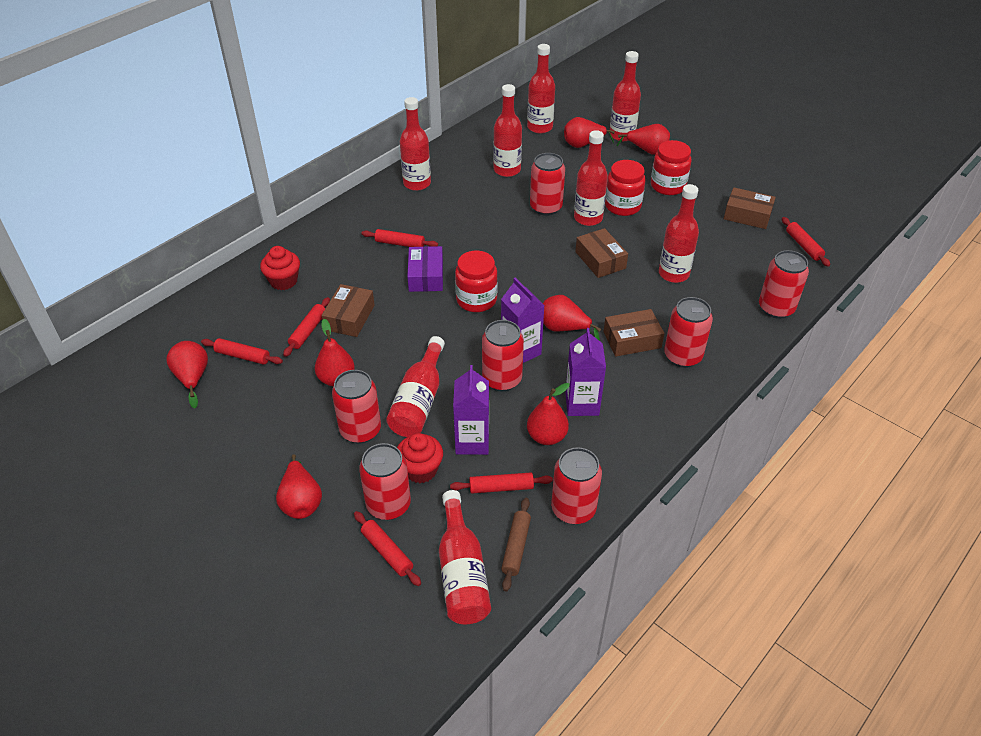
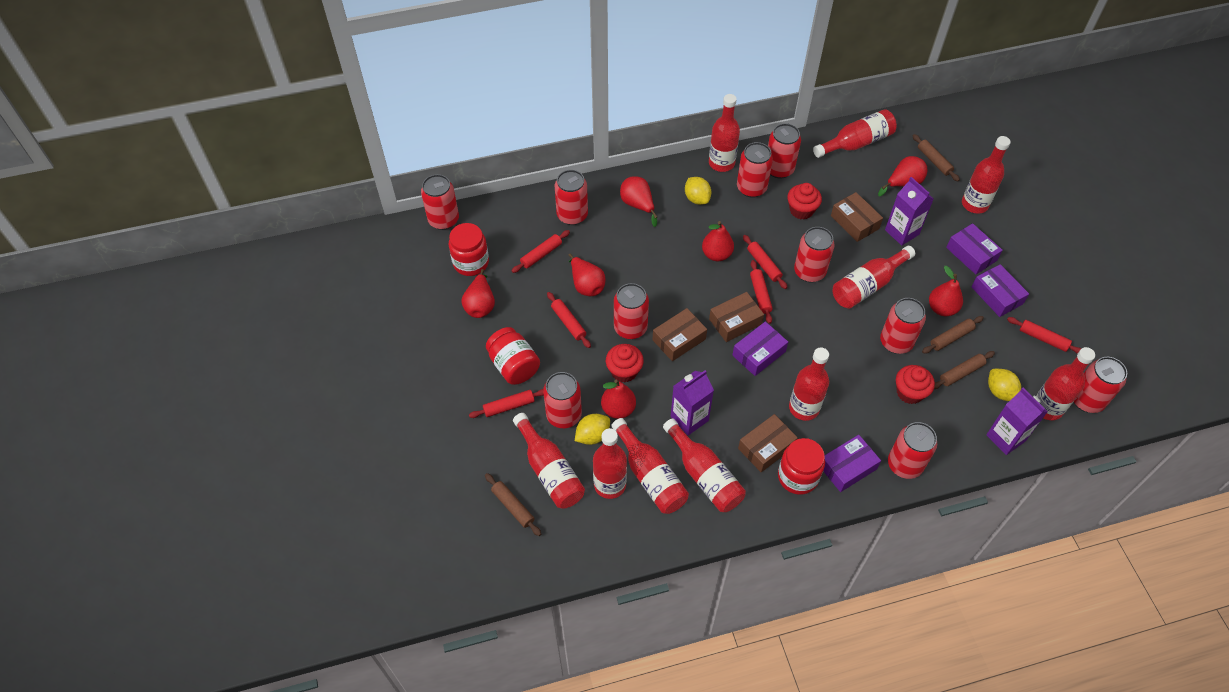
brown rolling pin: 1 -> 4
purple box: 1 -> 4
red bottle: 8 -> 10
red can: 7 -> 10
red cupcake: 2 -> 3
yellow lemon: 0 -> 3

